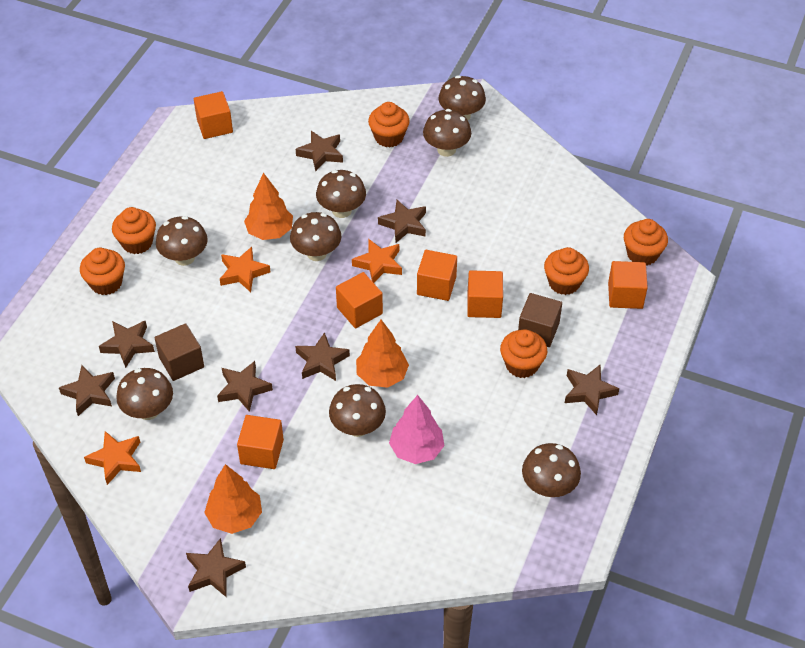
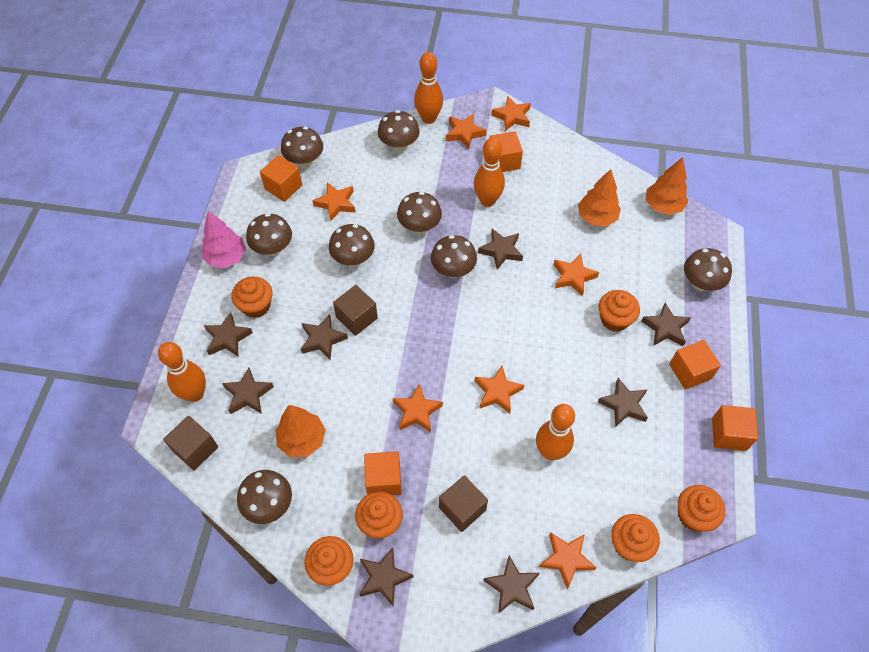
brown cube: 2 -> 3
orange bowling pin: 0 -> 4
orange cube: 6 -> 5
orange star: 3 -> 7

